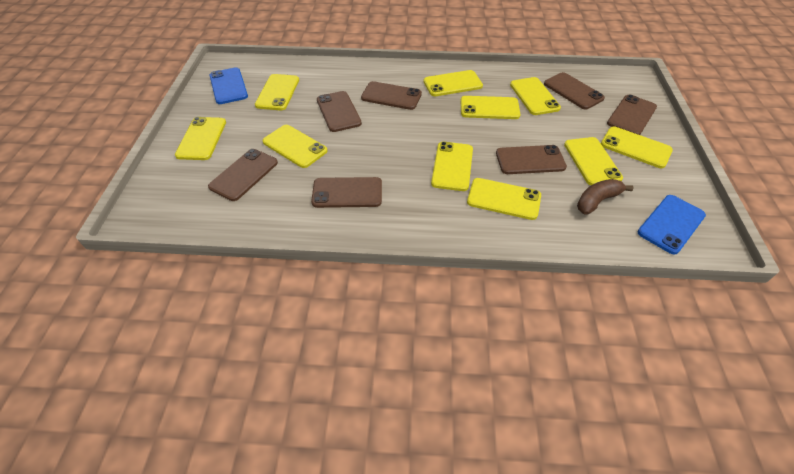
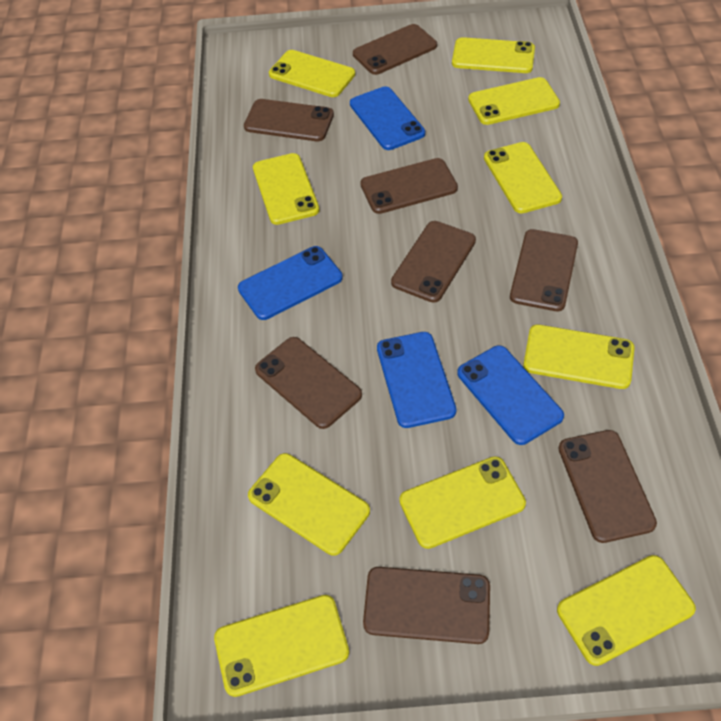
blue phone: 2 -> 4
brown banana: 1 -> 0
brown phone: 7 -> 8

